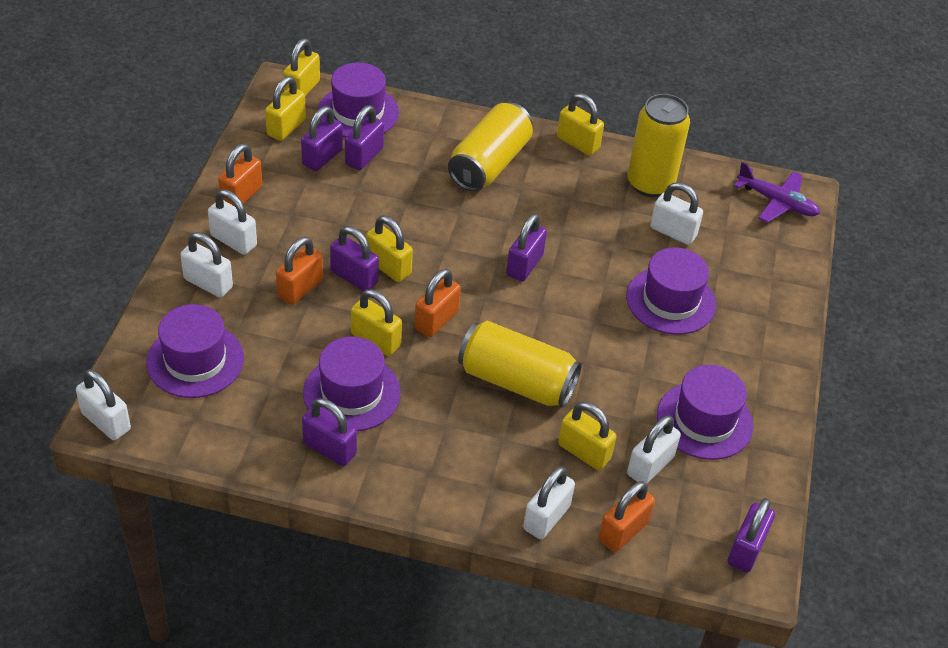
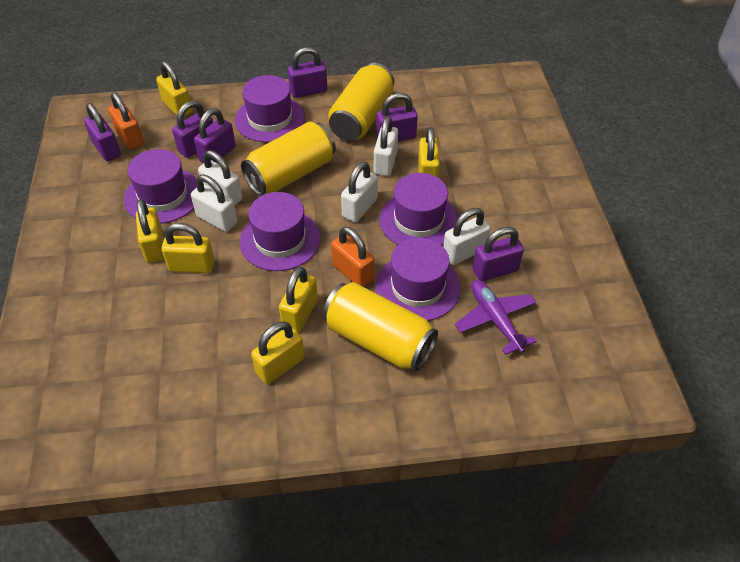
orange padlock: 4 -> 2
white padlock: 6 -> 5

